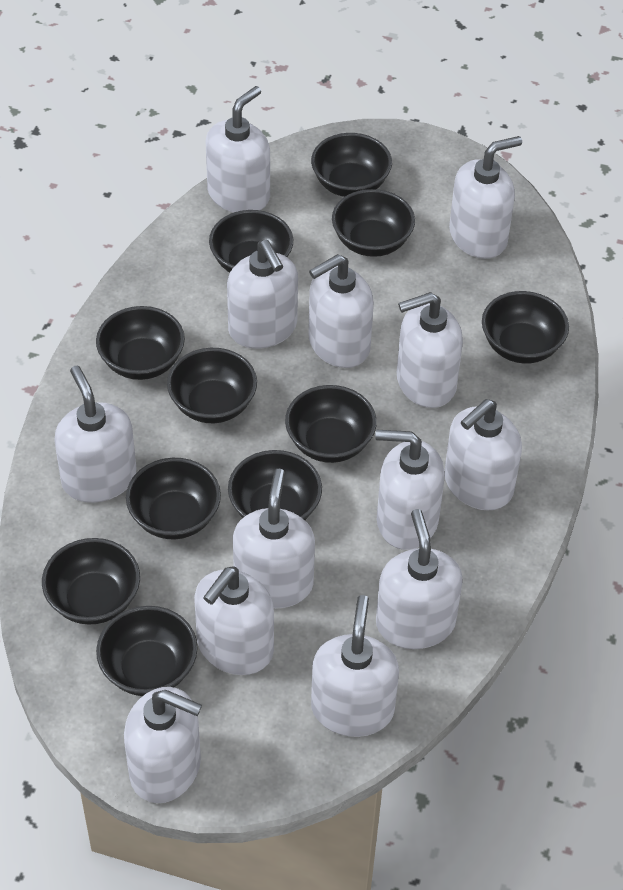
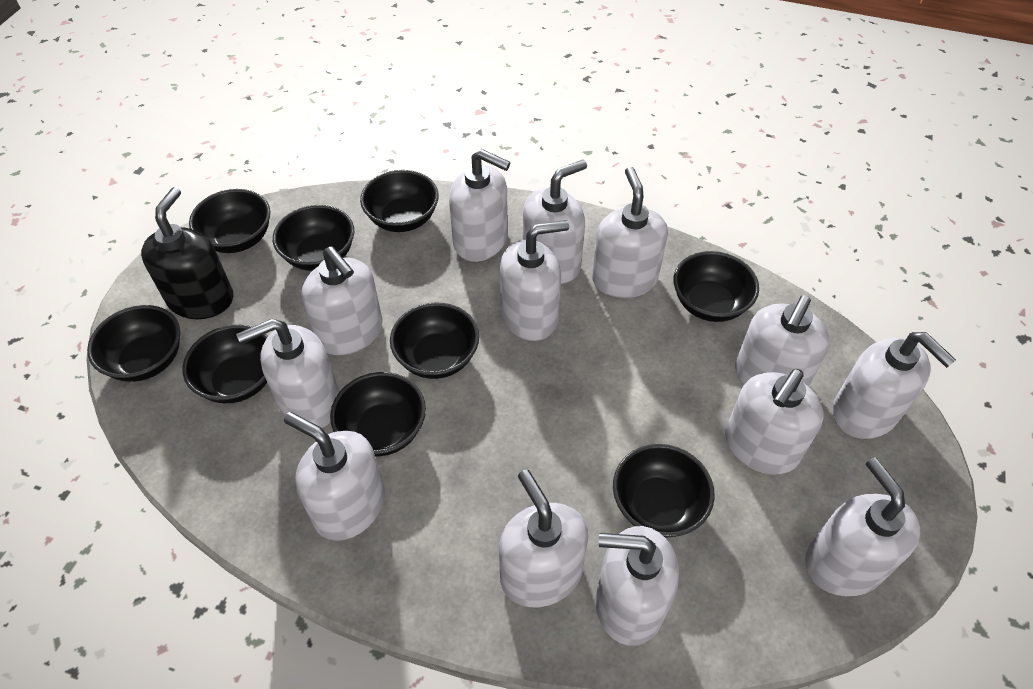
black bowl: 11 -> 9
black soap dispenser: 0 -> 1

